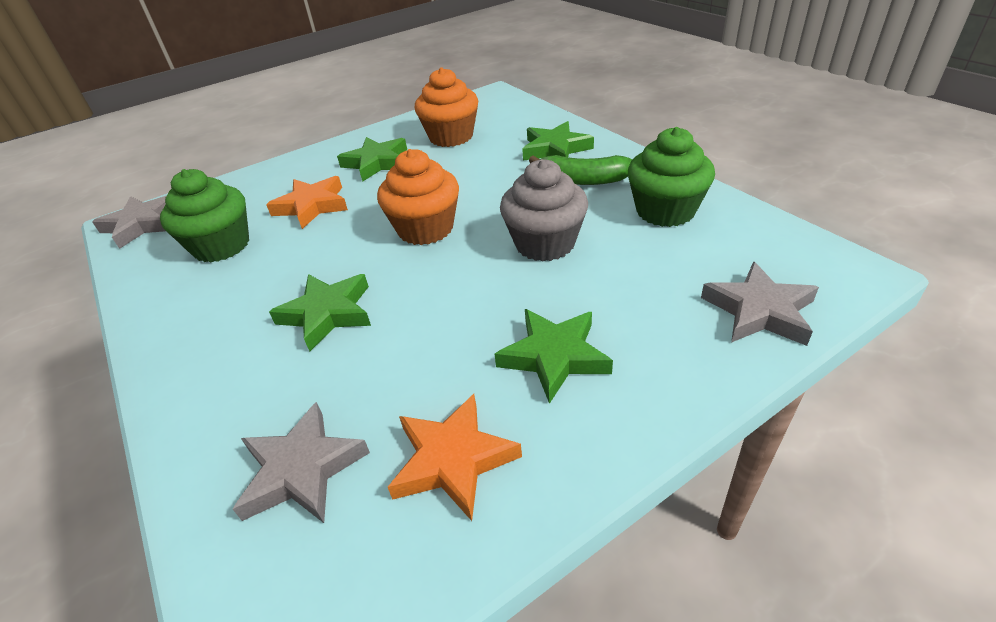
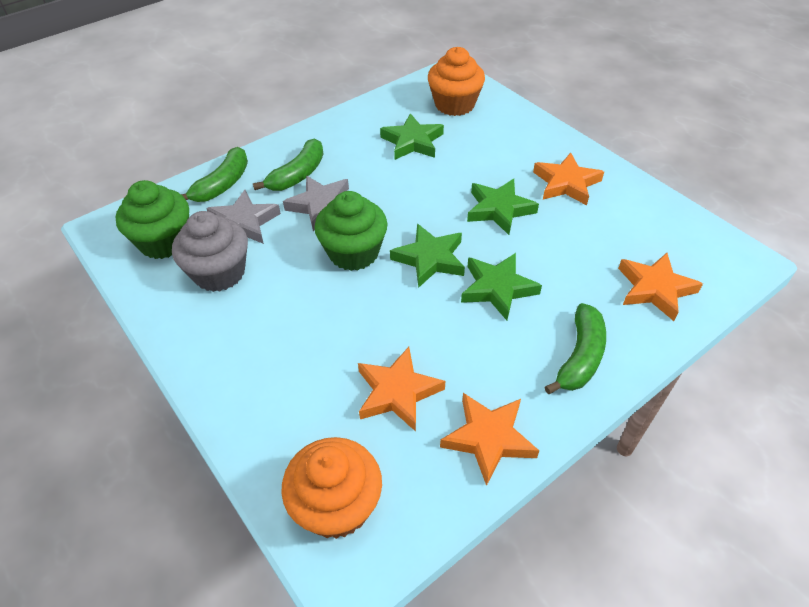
green banana: 1 -> 3
grey star: 3 -> 2
orange star: 2 -> 4

